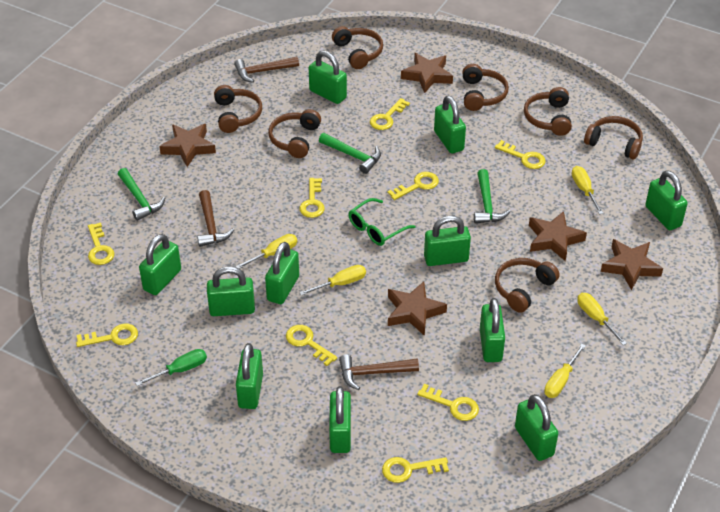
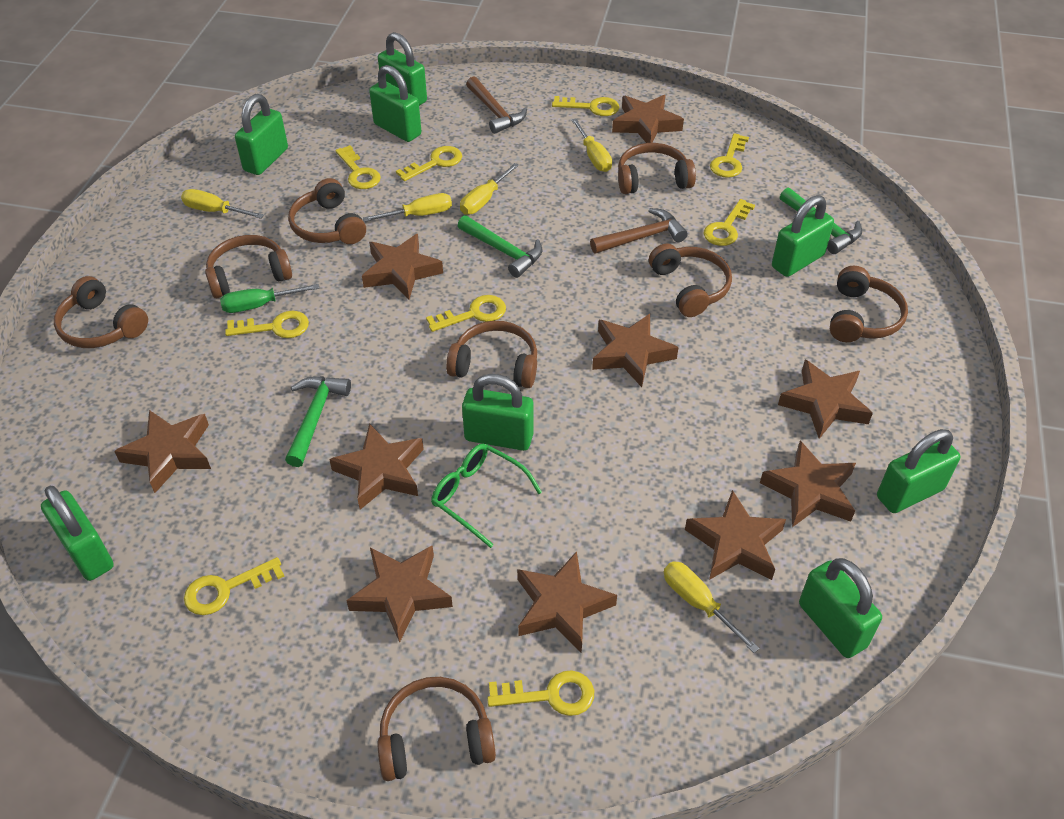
brown hammer: 3 -> 2
brown headphones: 7 -> 8
brown star: 5 -> 10
green padlock: 11 -> 8

